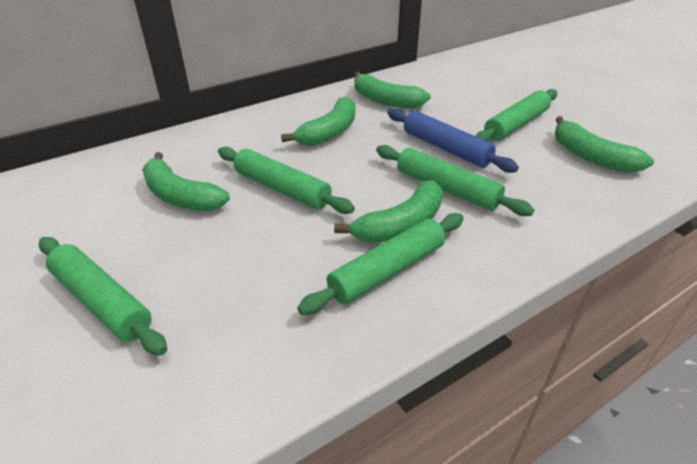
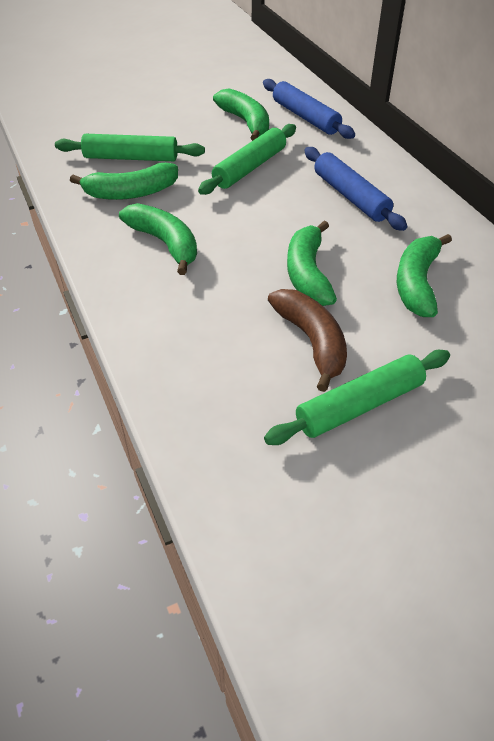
blue rolling pin: 1 -> 2
brown banana: 0 -> 1
green rolling pin: 5 -> 3

